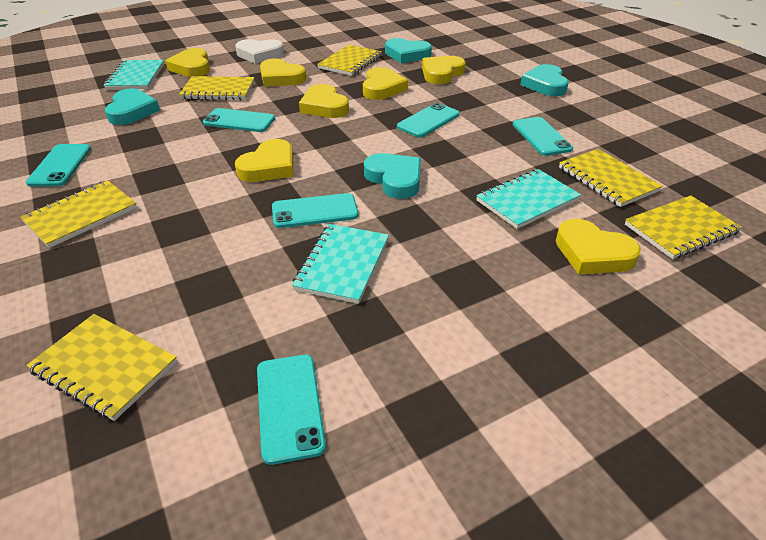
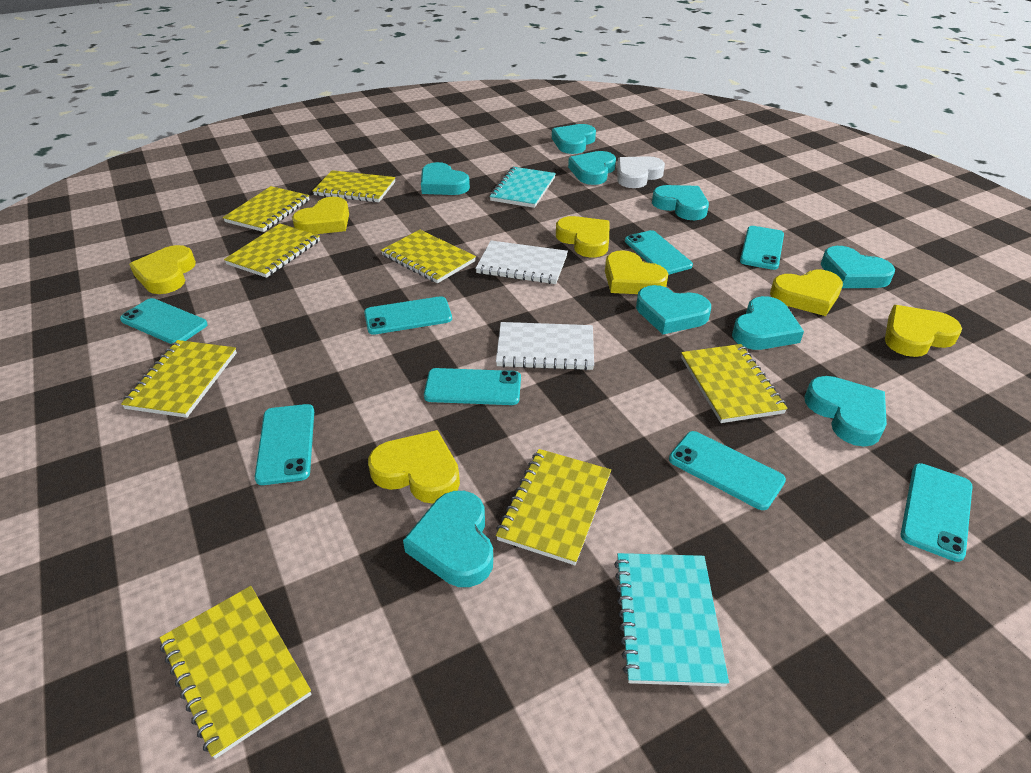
turquoise heart: 4 -> 9
turquoise notebook: 3 -> 2
turquoise phone: 6 -> 8
white notebook: 0 -> 2
yellow notebook: 6 -> 8

